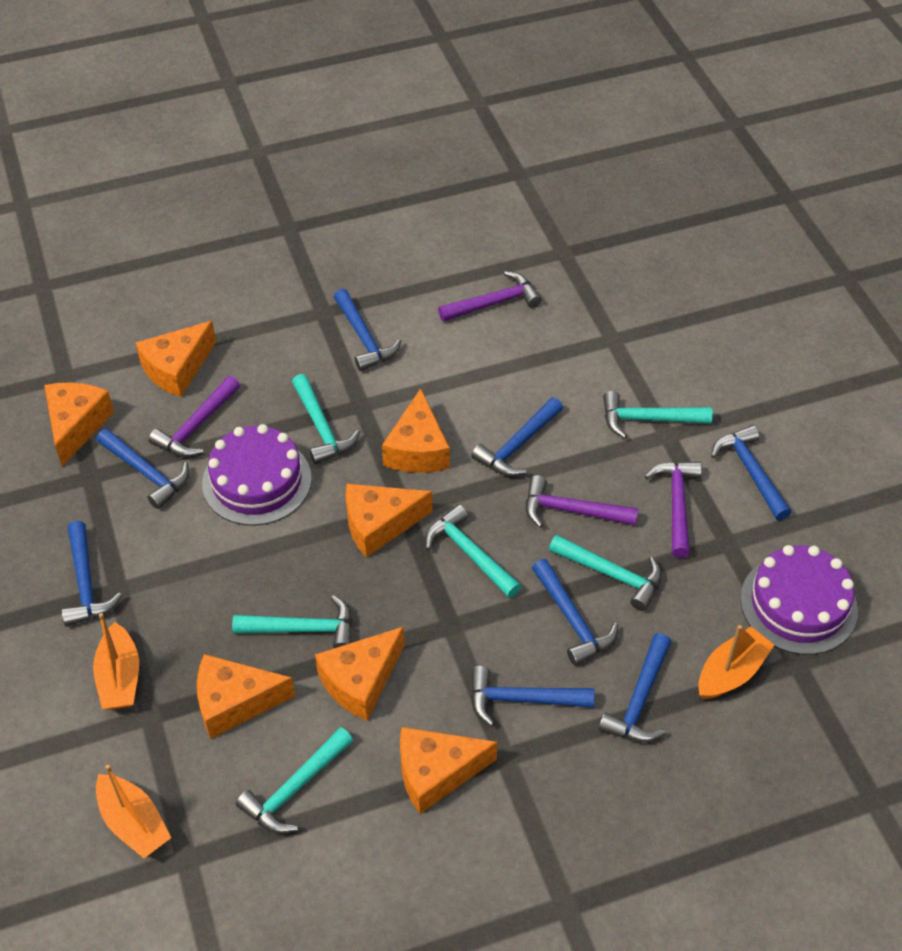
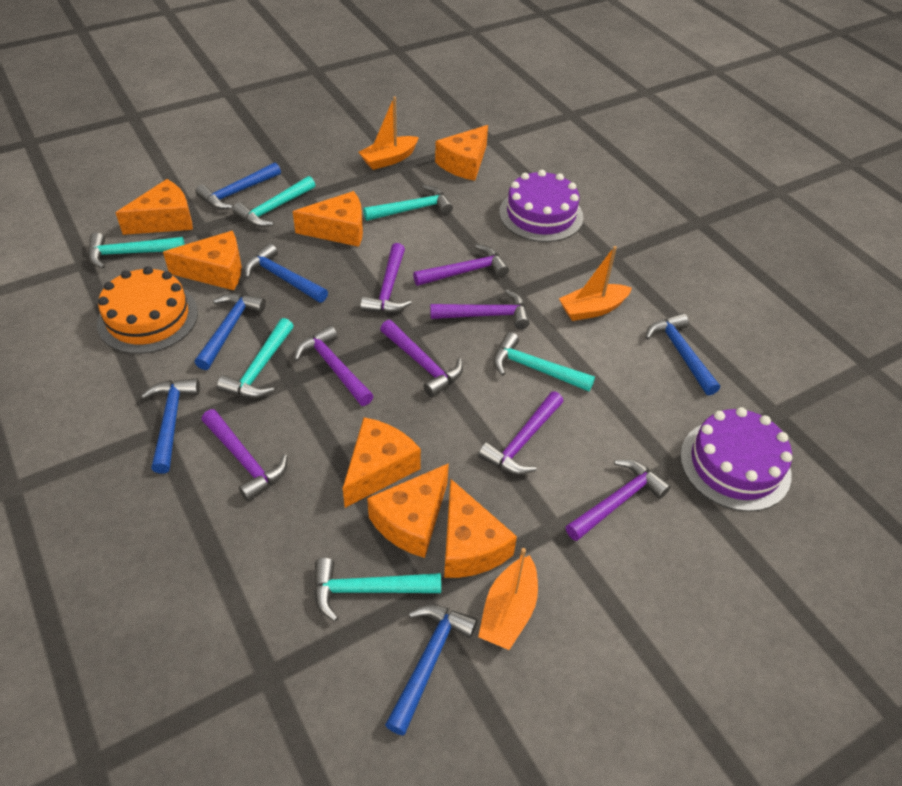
blue hammer: 8 -> 6
orange cake: 0 -> 1
purple hammer: 4 -> 8

